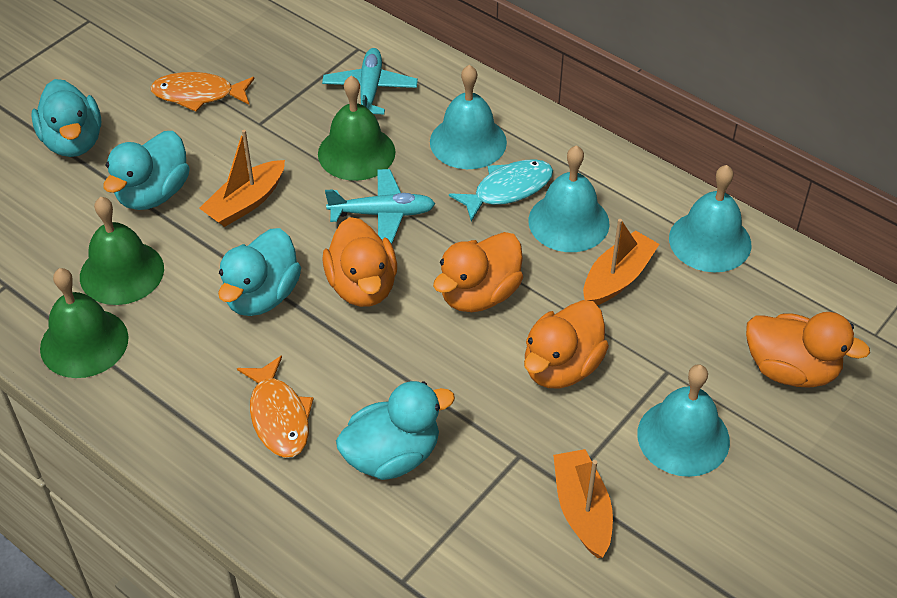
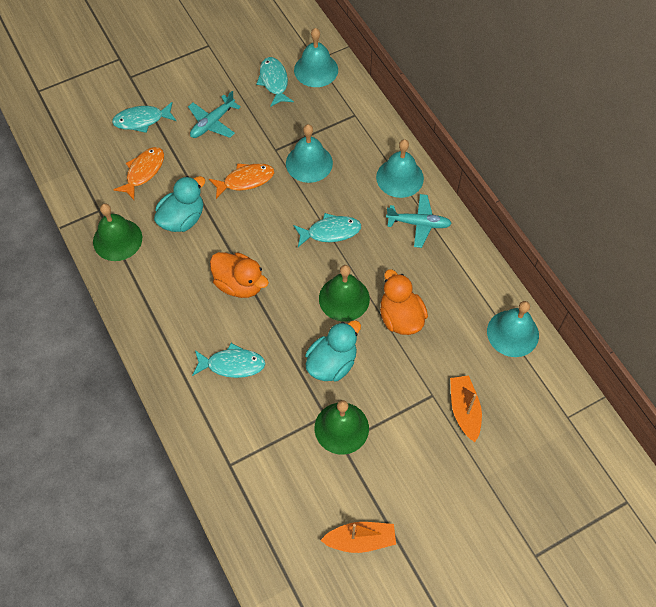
orange boat: 3 -> 2
orange duck: 4 -> 2
turquoise duck: 4 -> 2
turquoise fish: 1 -> 4

